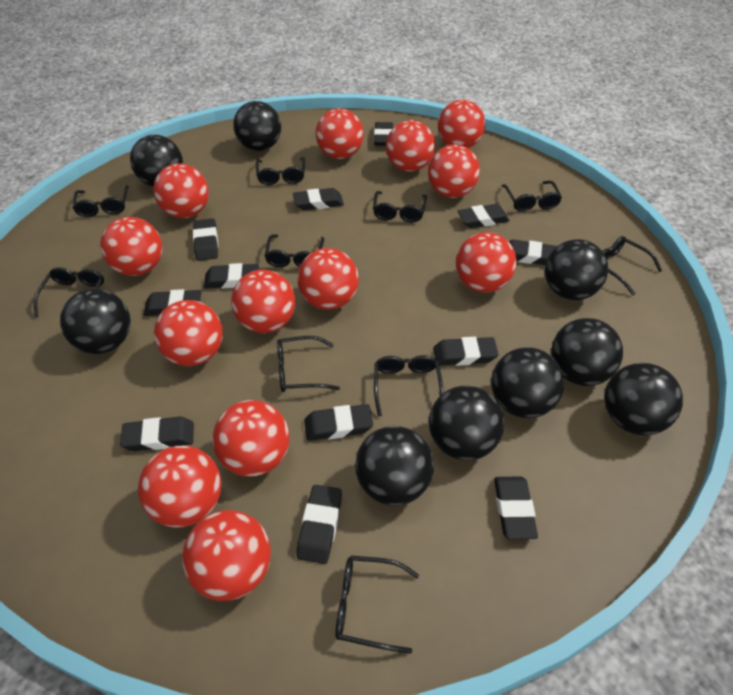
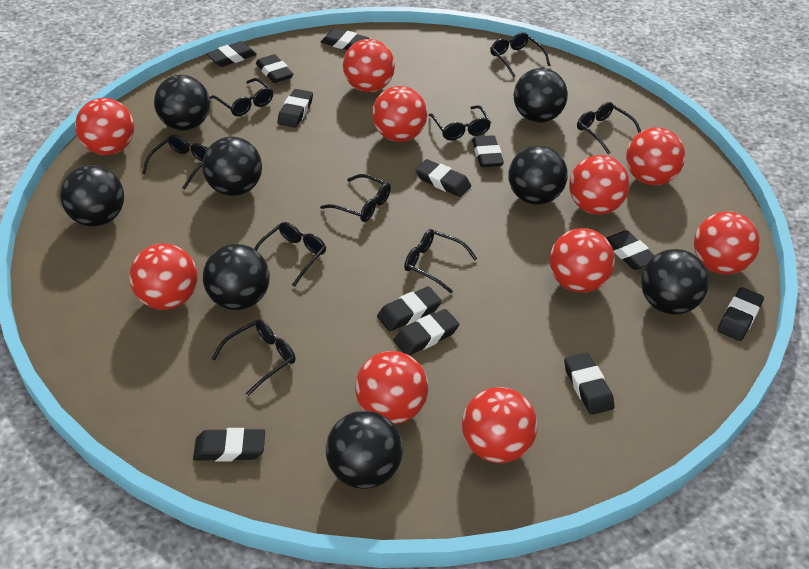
black ball: 9 -> 8
black glasses: 10 -> 9
red ball: 13 -> 10

